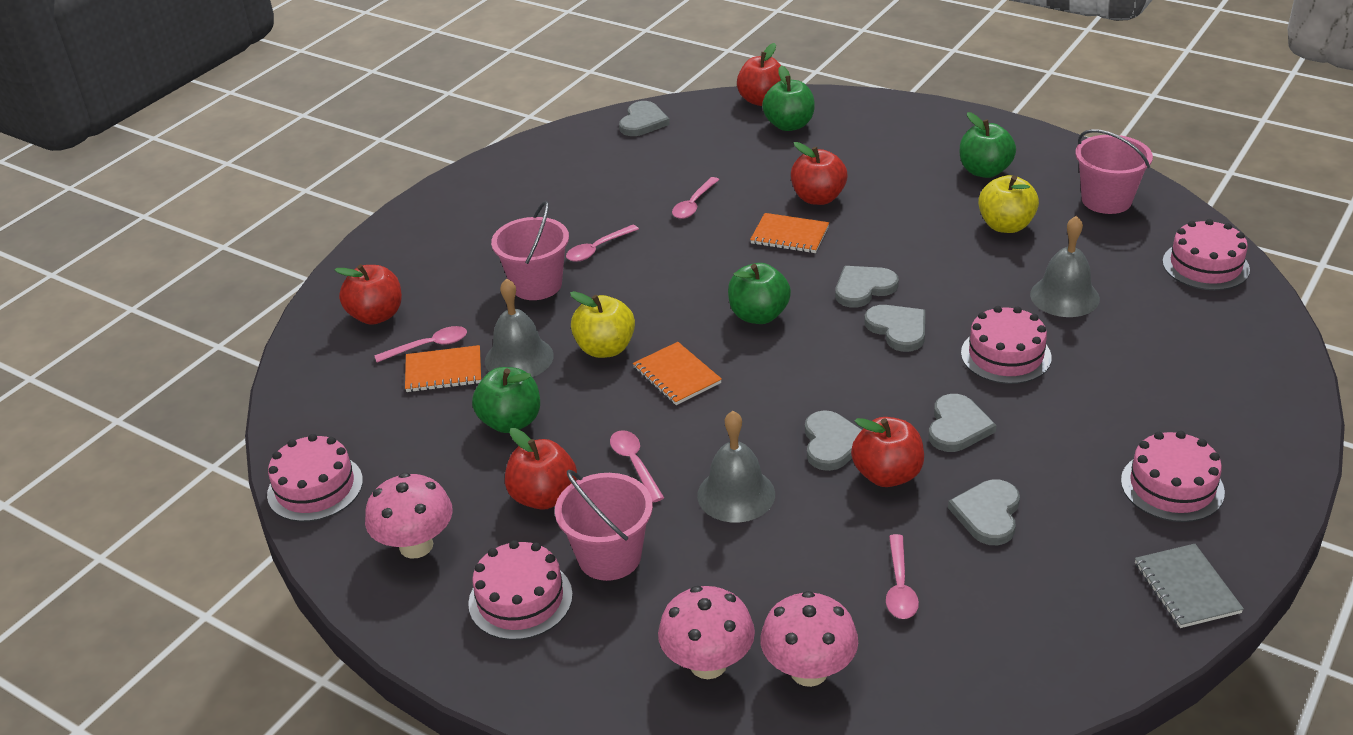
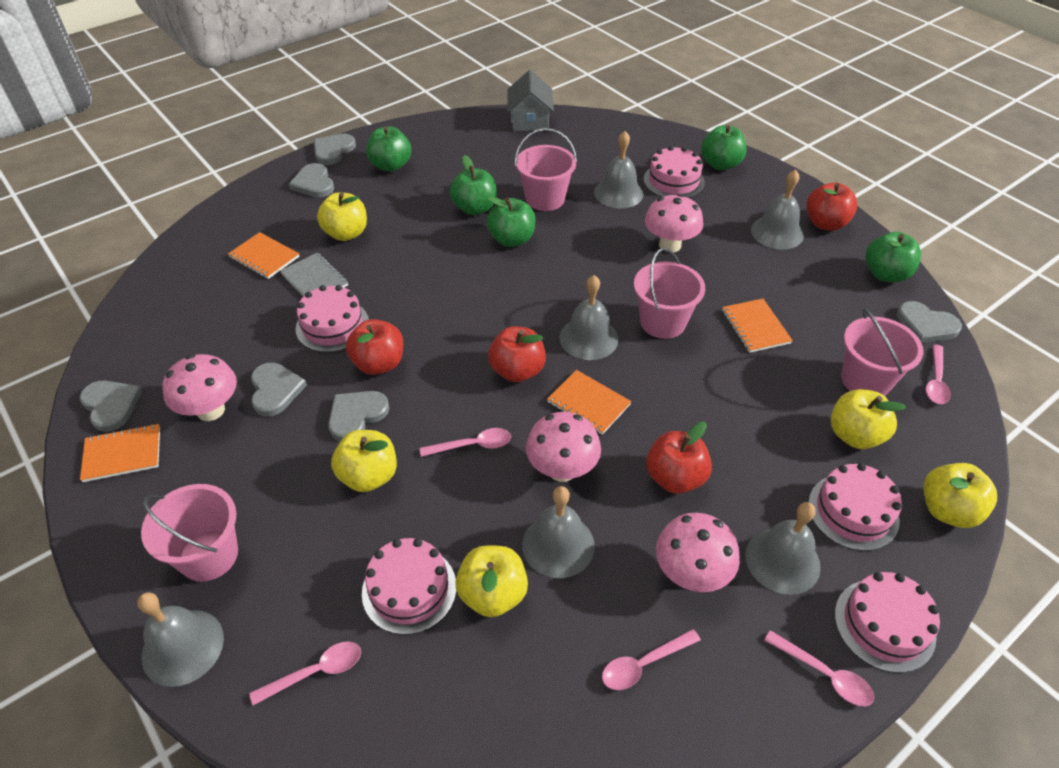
green apple: 4 -> 5
grey bell: 3 -> 6
grey house: 0 -> 1
orange notebook: 3 -> 4
pink bucket: 3 -> 4
pink mushroom: 3 -> 4
red apple: 5 -> 4
yellow apple: 2 -> 5

